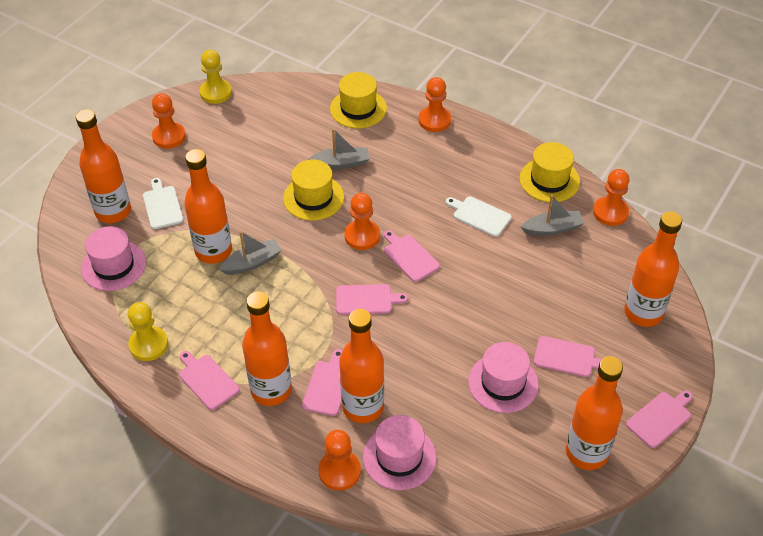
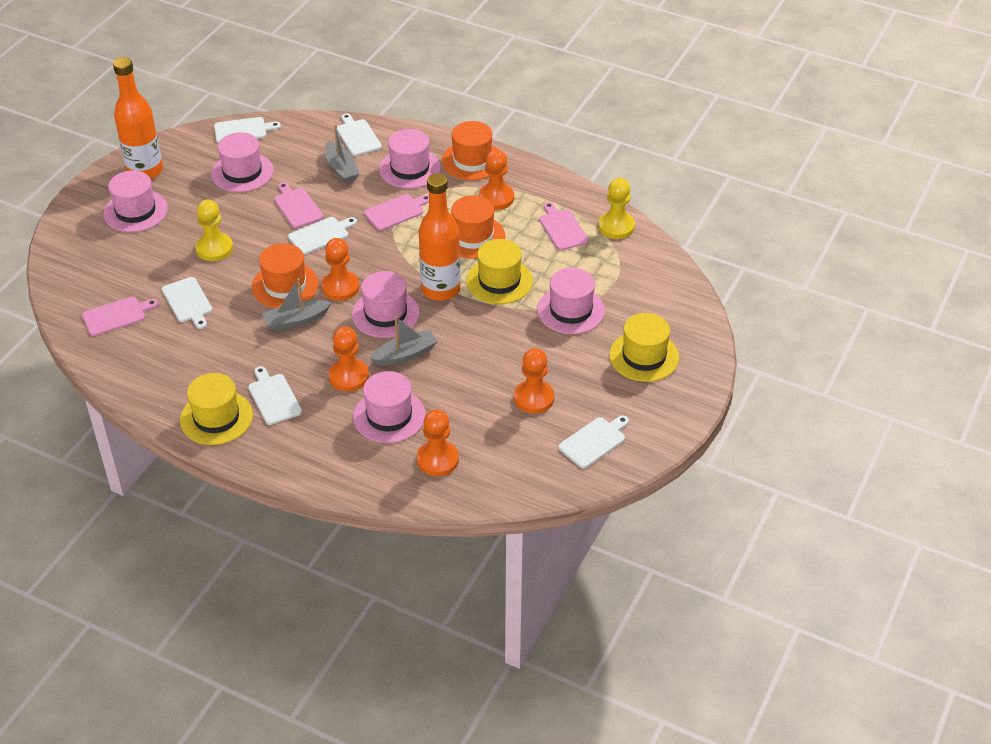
orange bottle: 6 -> 2
orange hat: 0 -> 3
pink cutting board: 6 -> 4
pink hat: 3 -> 6
white cutting board: 2 -> 6

